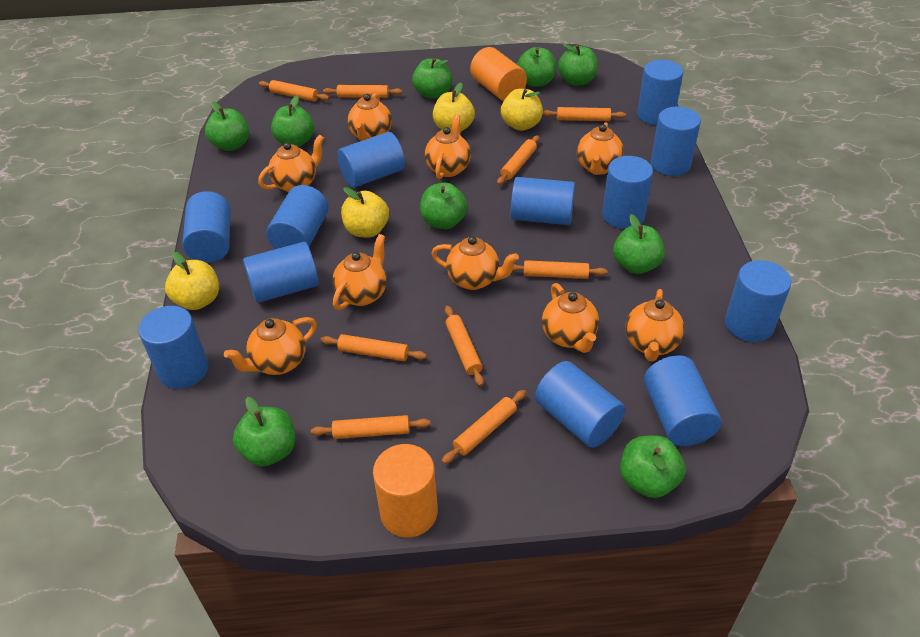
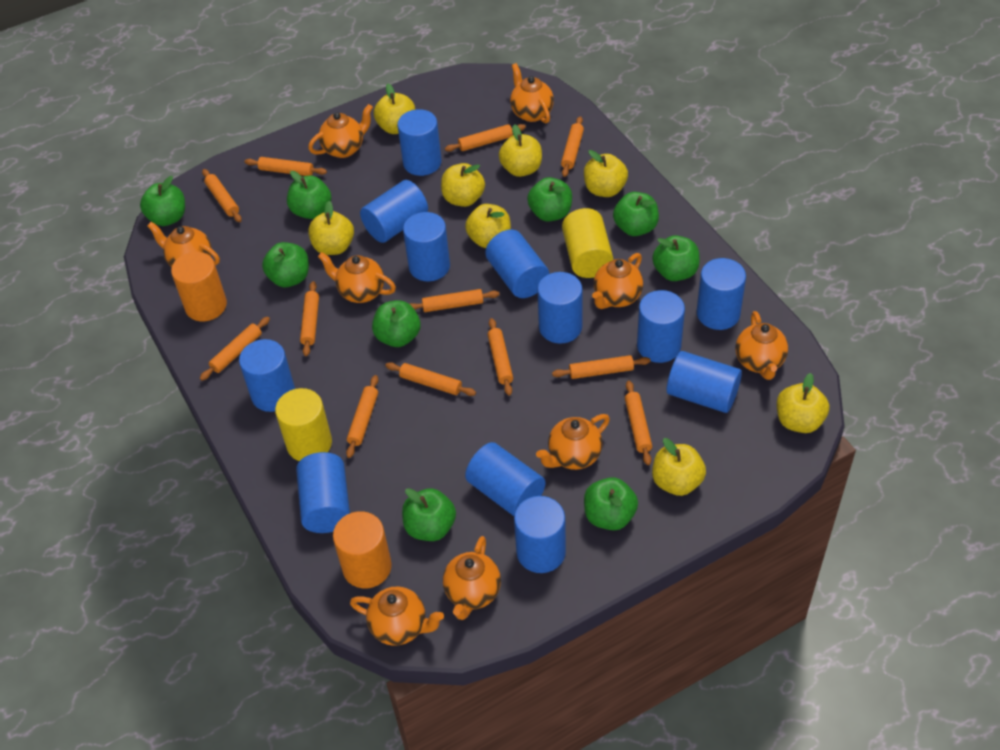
orange rolling pin: 9 -> 12
yellow apple: 4 -> 8
yellow cylinder: 0 -> 2

